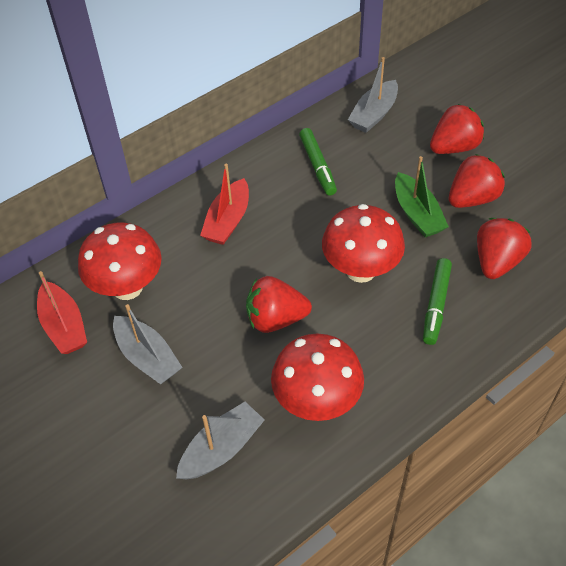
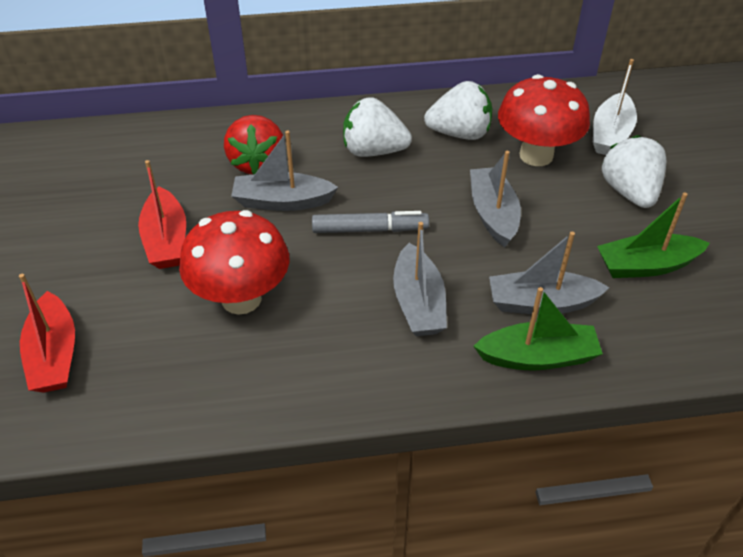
green boat: 1 -> 2
green marker: 2 -> 0
grey boat: 3 -> 4
grey marker: 0 -> 1
red mushroom: 3 -> 2
red strawberry: 4 -> 1
white boat: 0 -> 1
white strawberry: 0 -> 3

